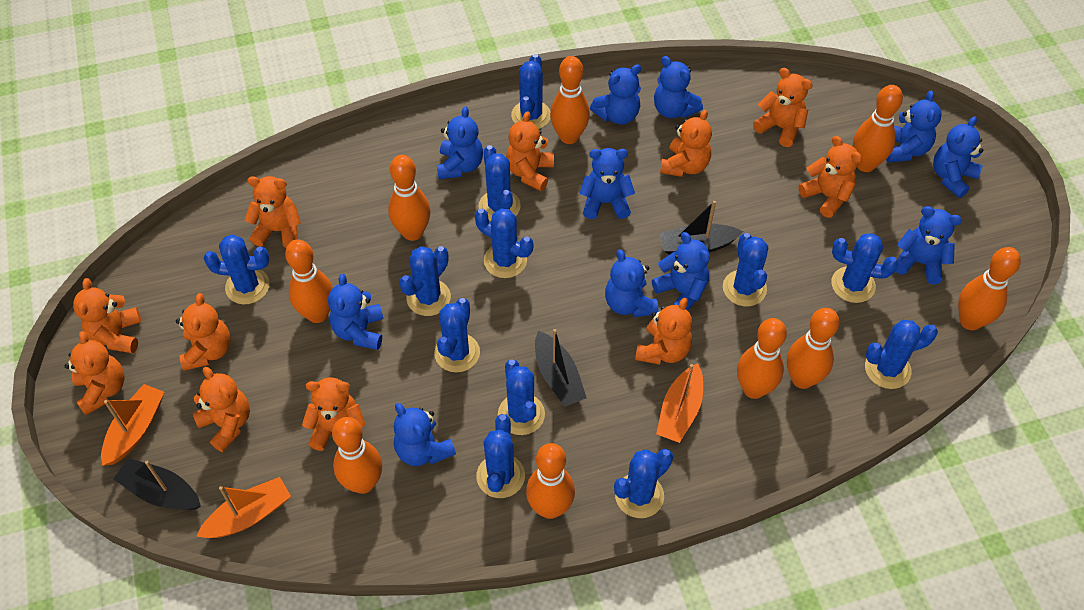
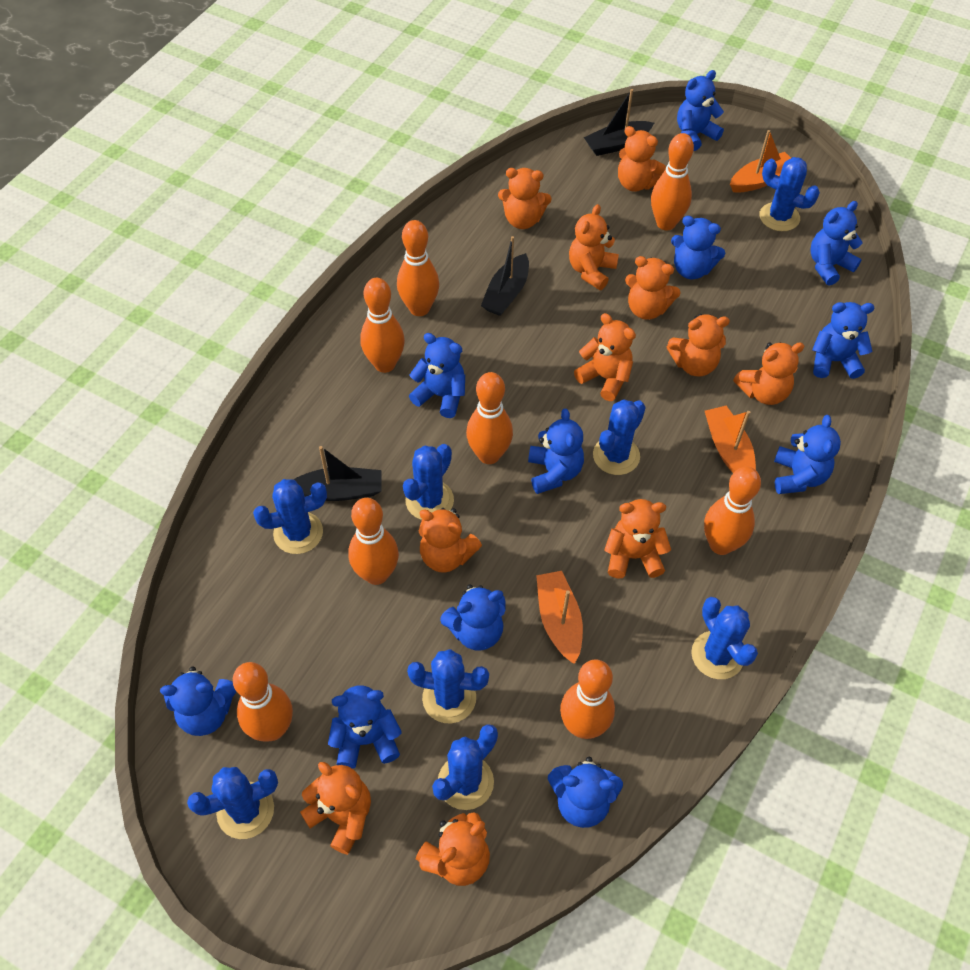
blue cactus: 12 -> 8
orange bowling pin: 9 -> 8

